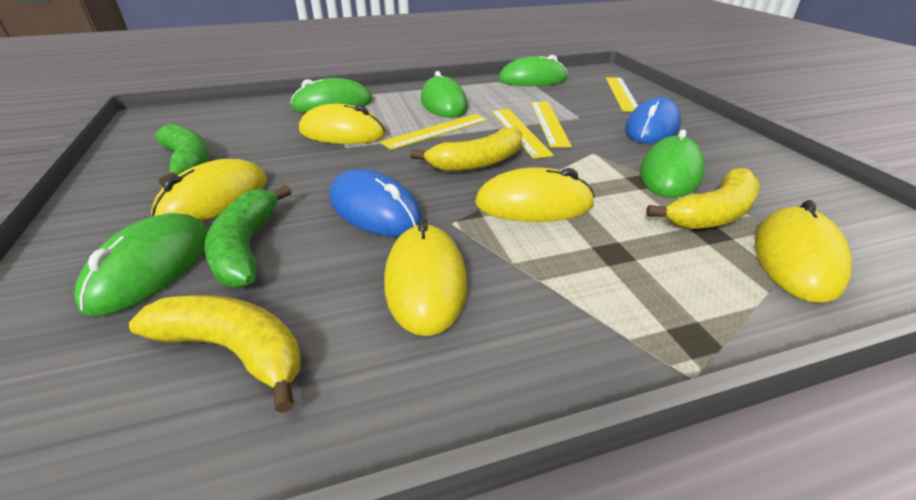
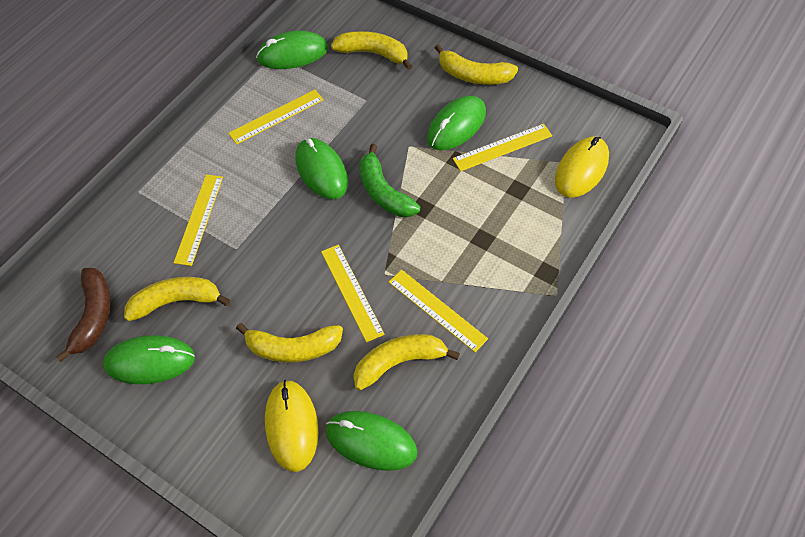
blue mouse: 2 -> 0
brown banana: 0 -> 1
green banana: 2 -> 1
yellow banana: 3 -> 5
yellow mouse: 5 -> 2
yellow ruler: 4 -> 5

